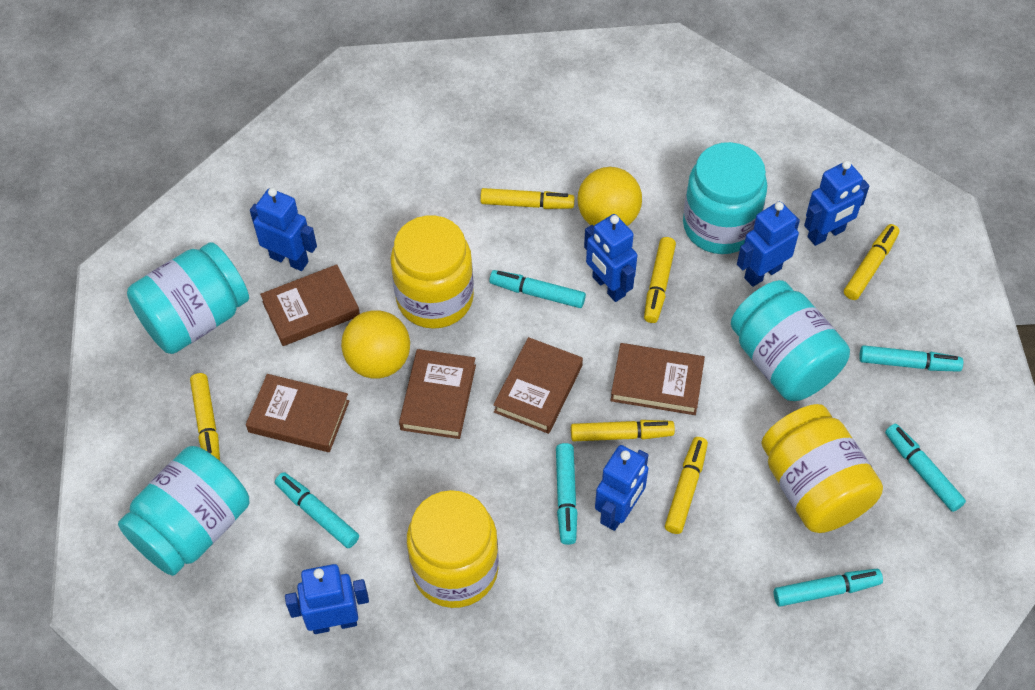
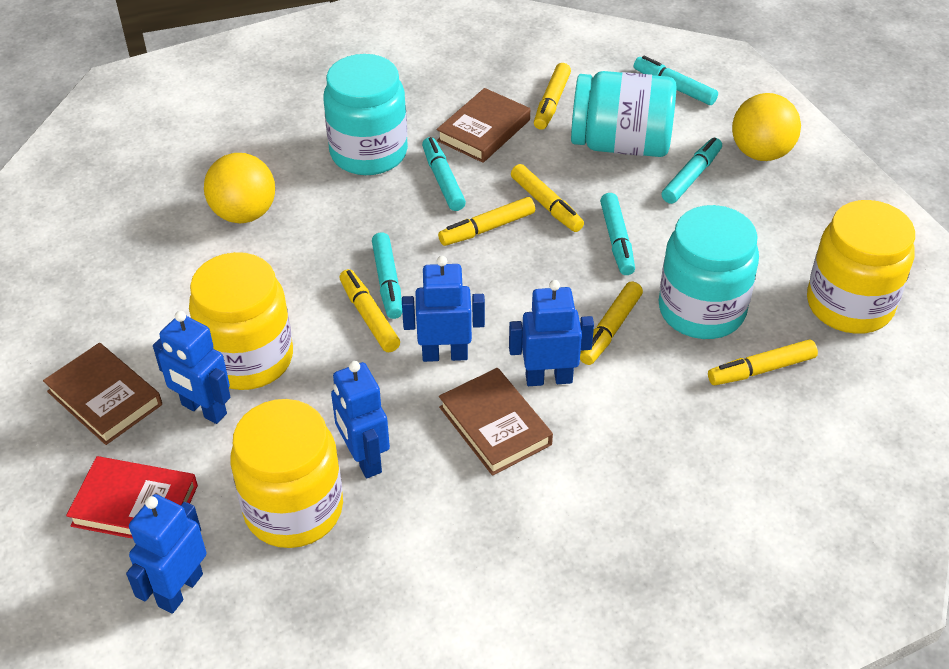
blue robot: 6 -> 5
brown book: 5 -> 3
red book: 0 -> 1
turquoise jar: 4 -> 3
turquoise marker: 6 -> 5

